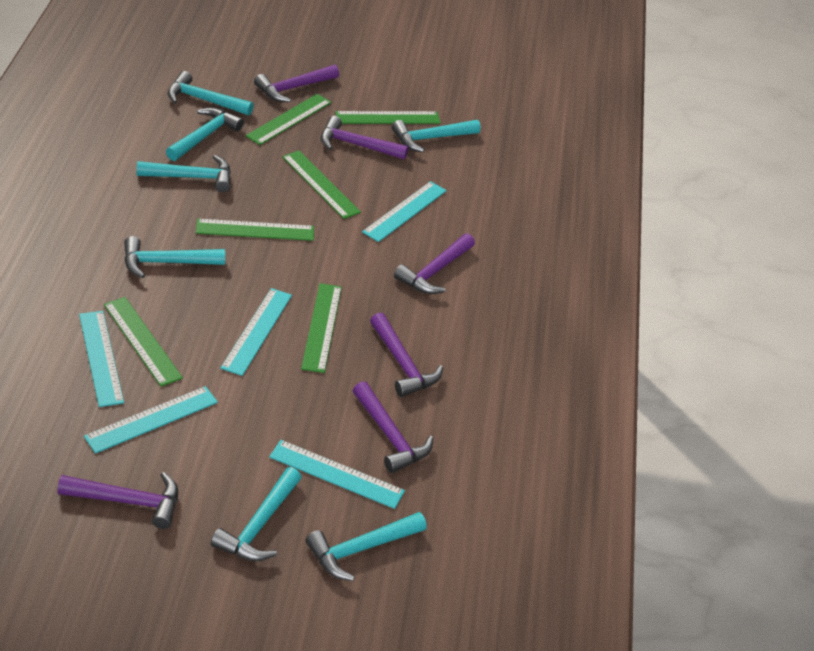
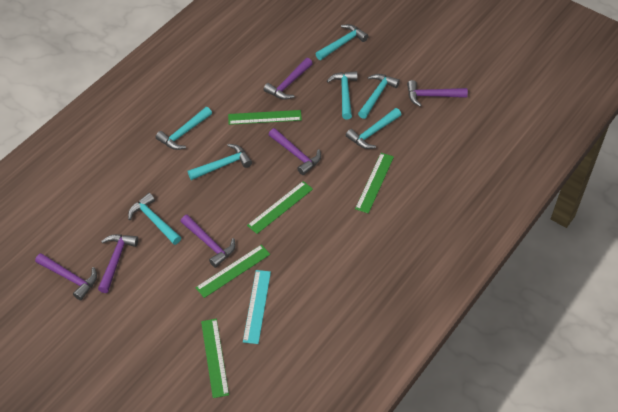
green ruler: 6 -> 5
turquoise ruler: 5 -> 1

